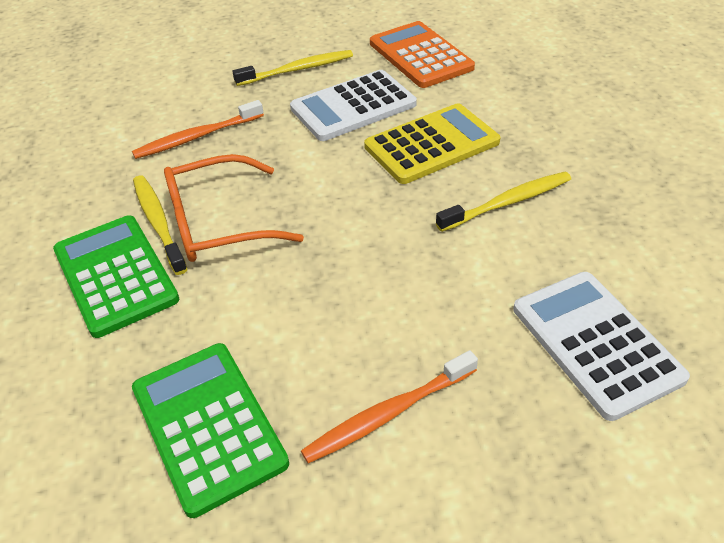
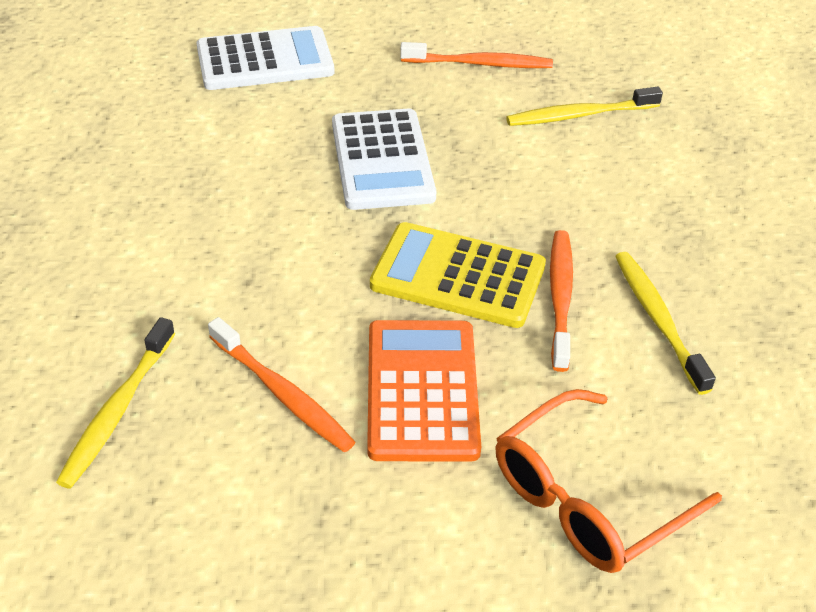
green calculator: 2 -> 0
orange toothbrush: 2 -> 3

